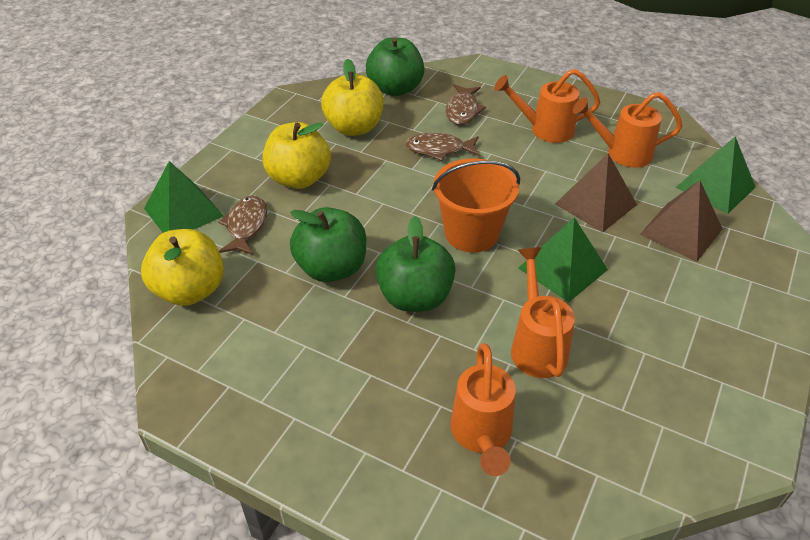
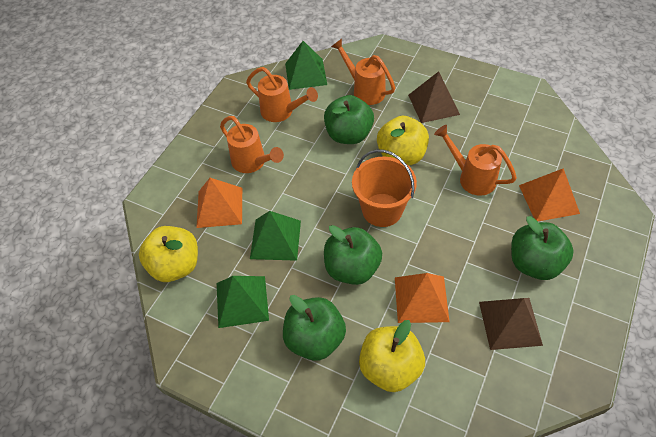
brown fish: 3 -> 0
green apple: 3 -> 4
orange pyramid: 0 -> 3

